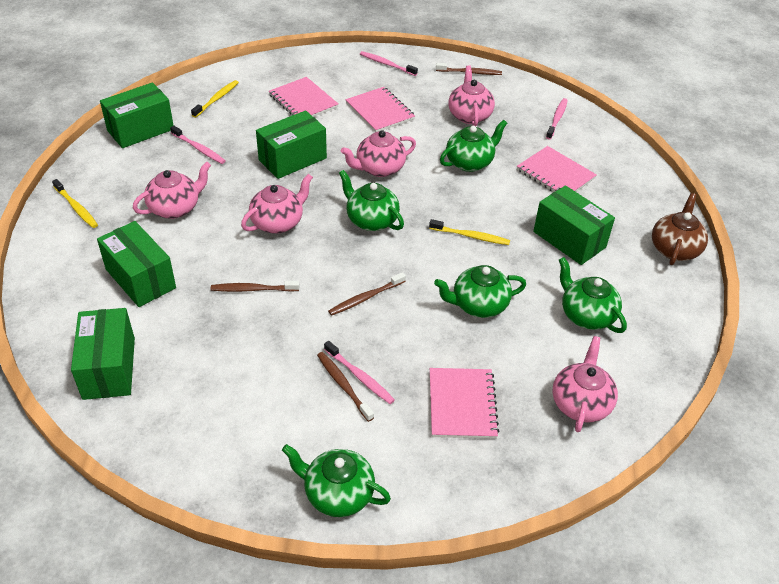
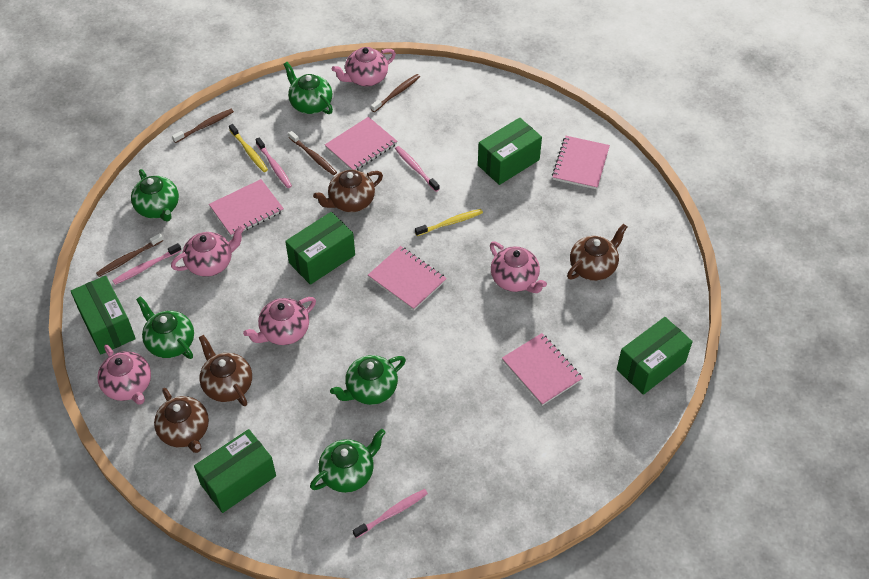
brown teapot: 1 -> 4
pink notebook: 4 -> 5
yellow toothbrush: 3 -> 2

